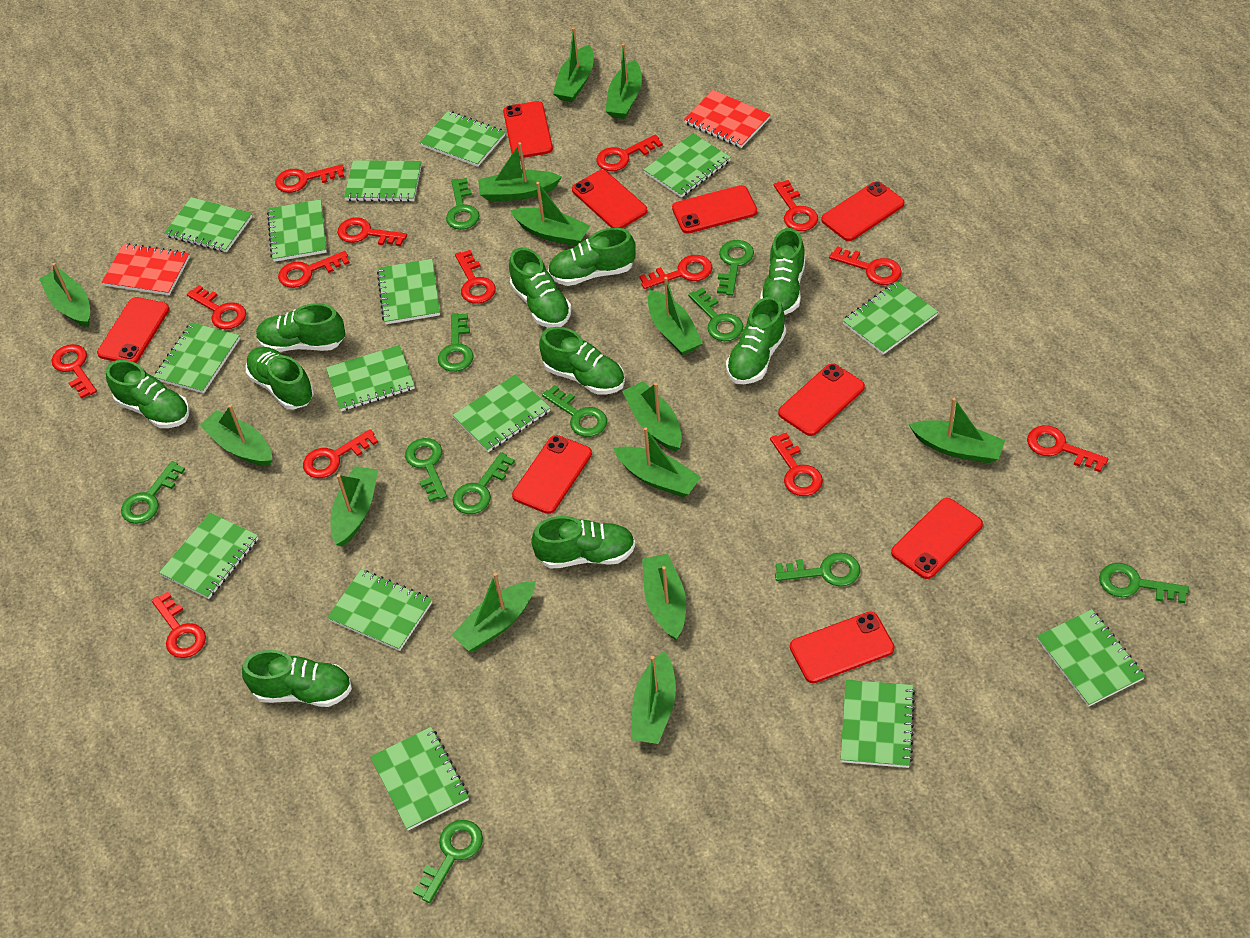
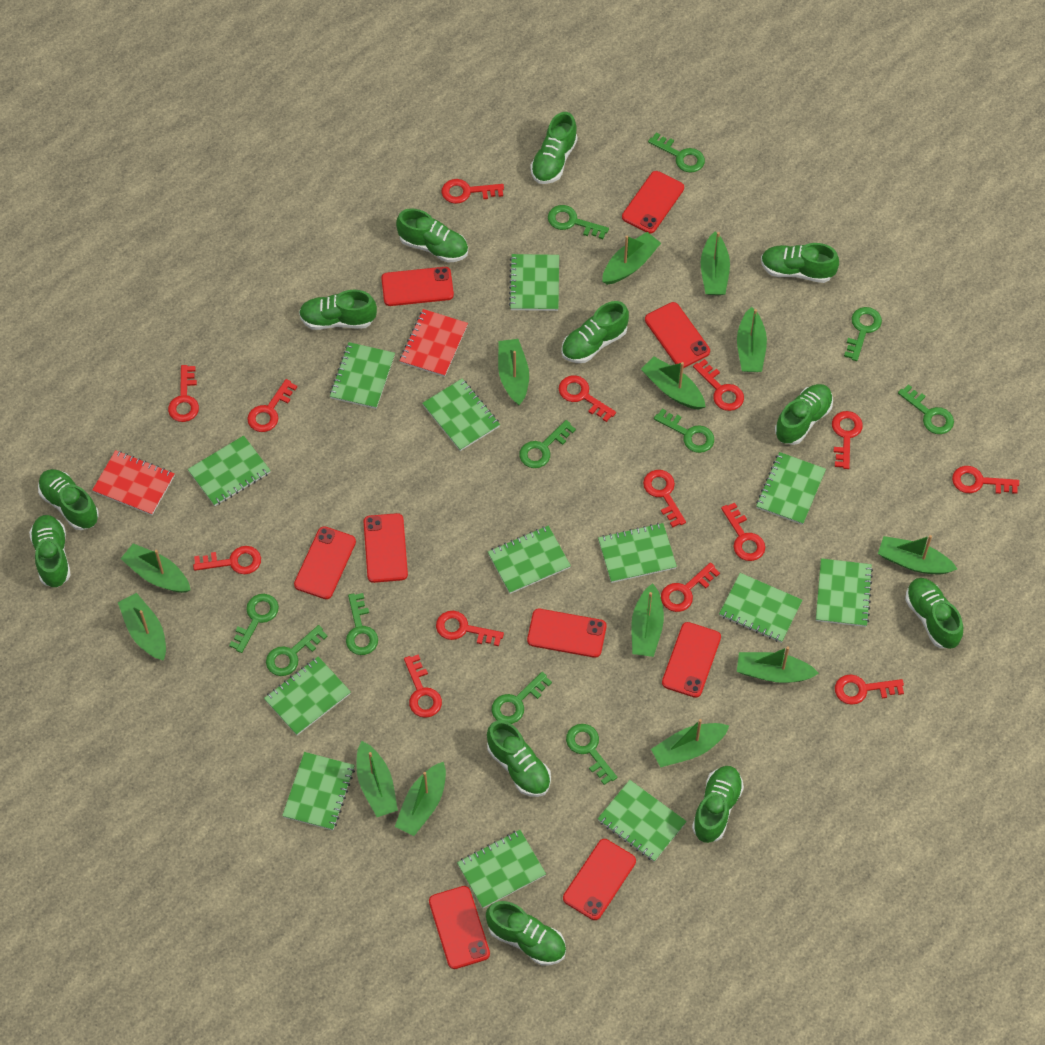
green boat: 14 -> 13
green notebook: 15 -> 13
green shoe: 10 -> 12

